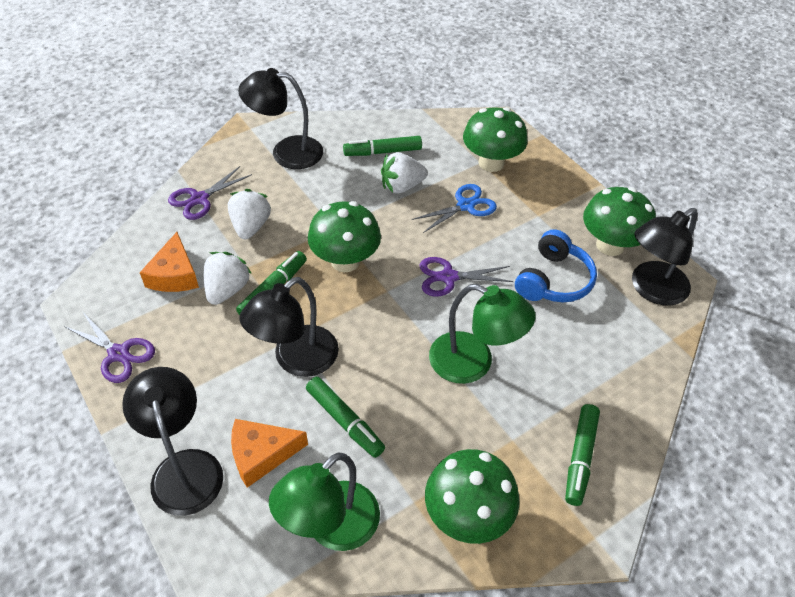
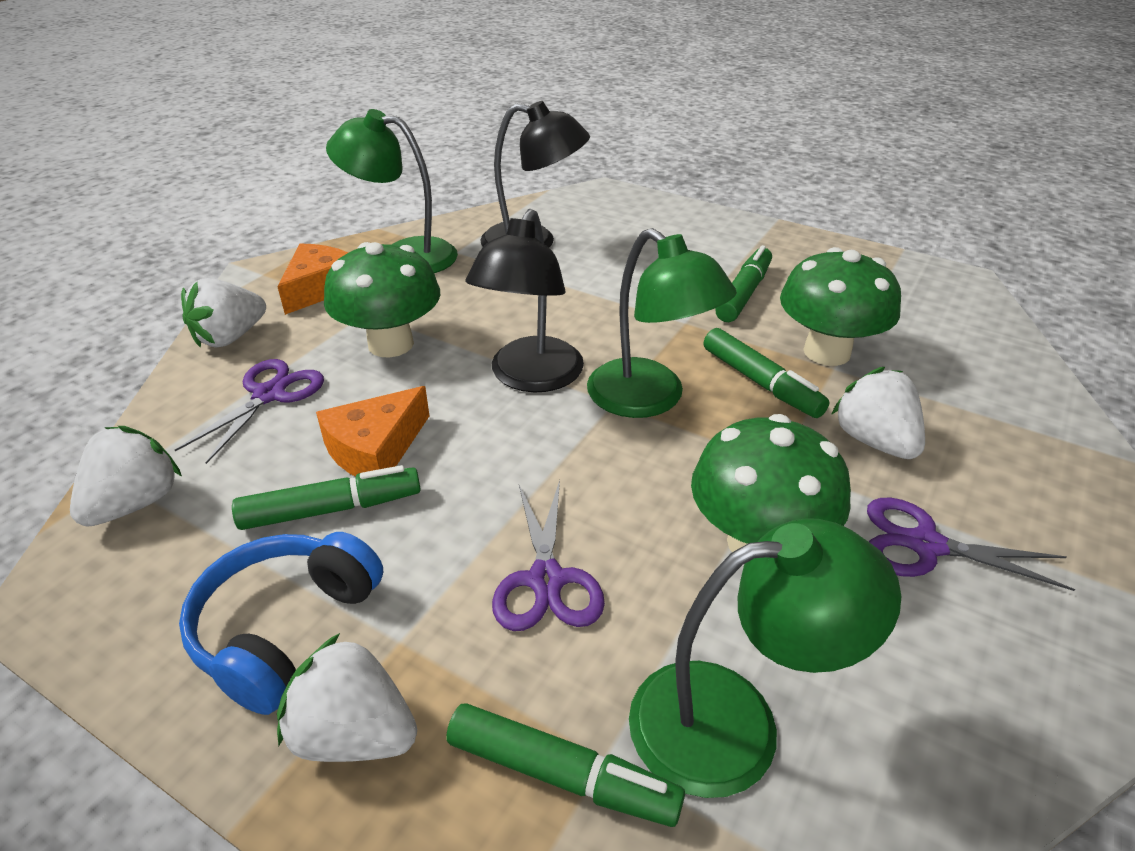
black lamp: 4 -> 2
blue scissors: 1 -> 0
green lamp: 2 -> 3
green mushroom: 4 -> 3
white strawberry: 3 -> 4

